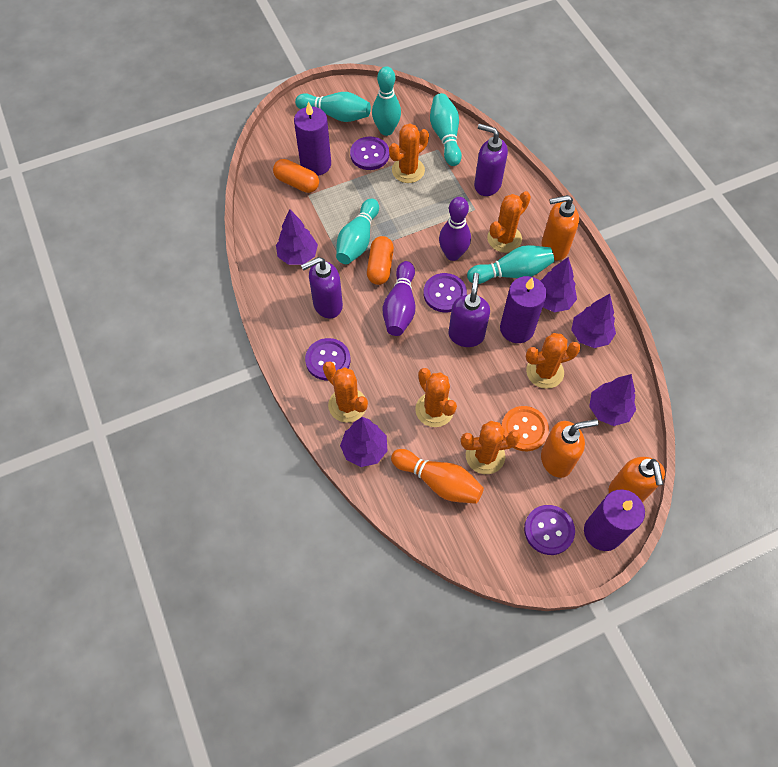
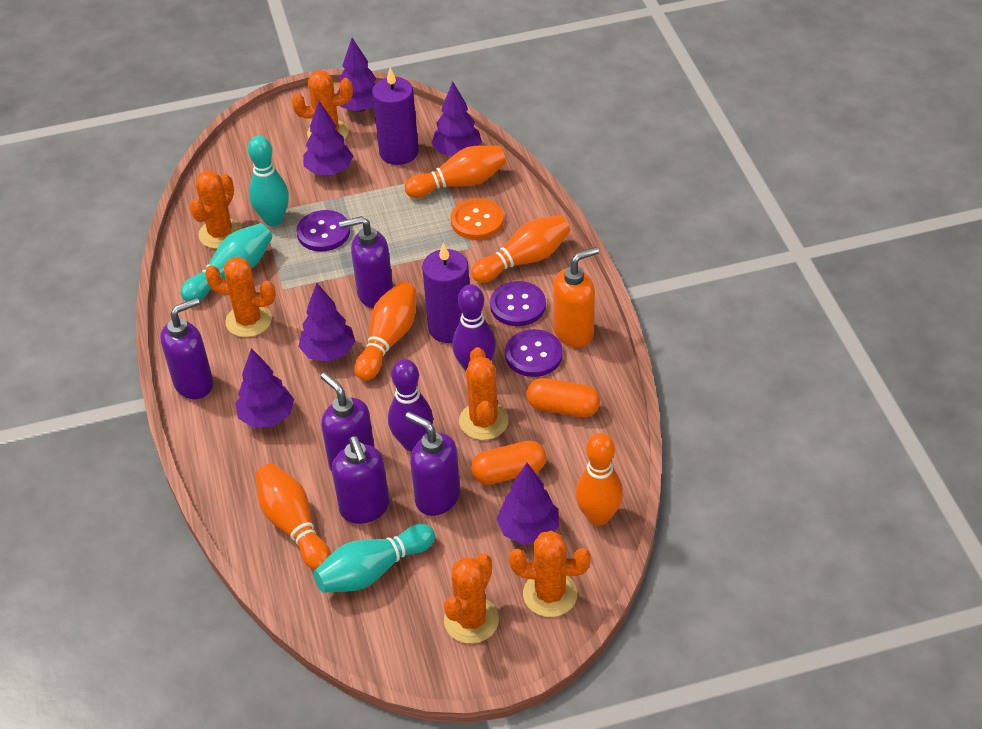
orange bowling pin: 1 -> 5
orange soap dispenser: 3 -> 1
purple button: 4 -> 3
purple candle: 3 -> 2
purple soap dispenser: 3 -> 5
purple tree: 5 -> 6
turquoise bowling pin: 5 -> 3

